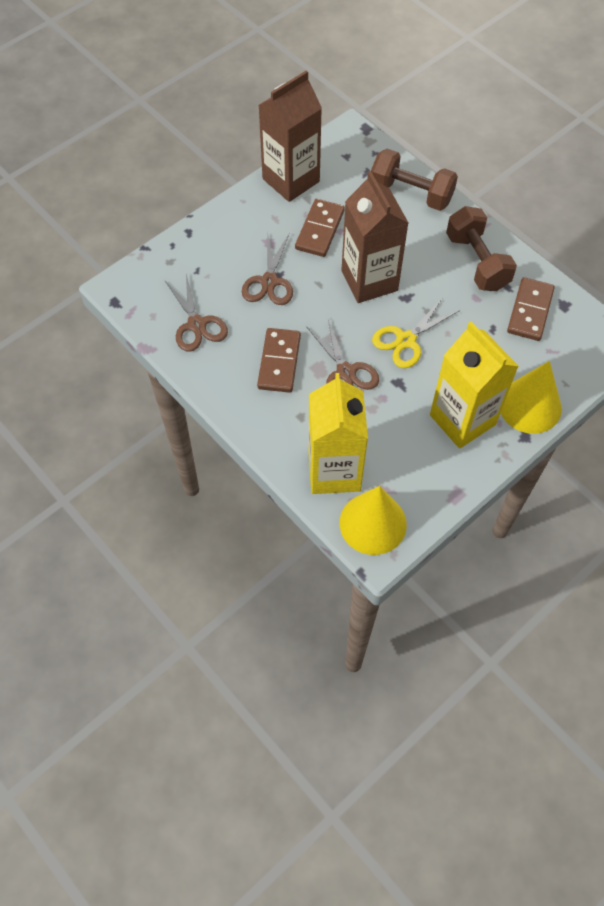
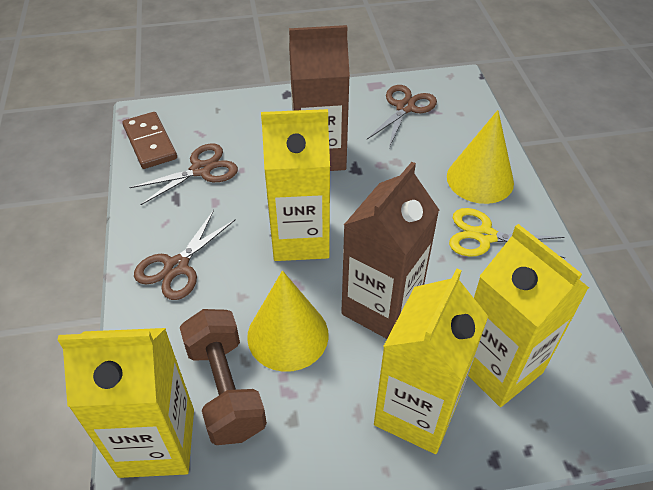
brown domino: 3 -> 1
brown dumbbell: 2 -> 1
yellow carton: 2 -> 4

